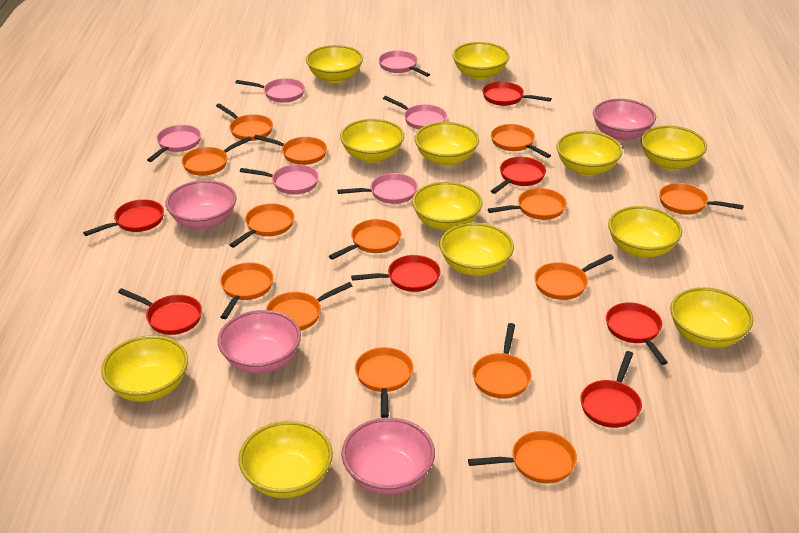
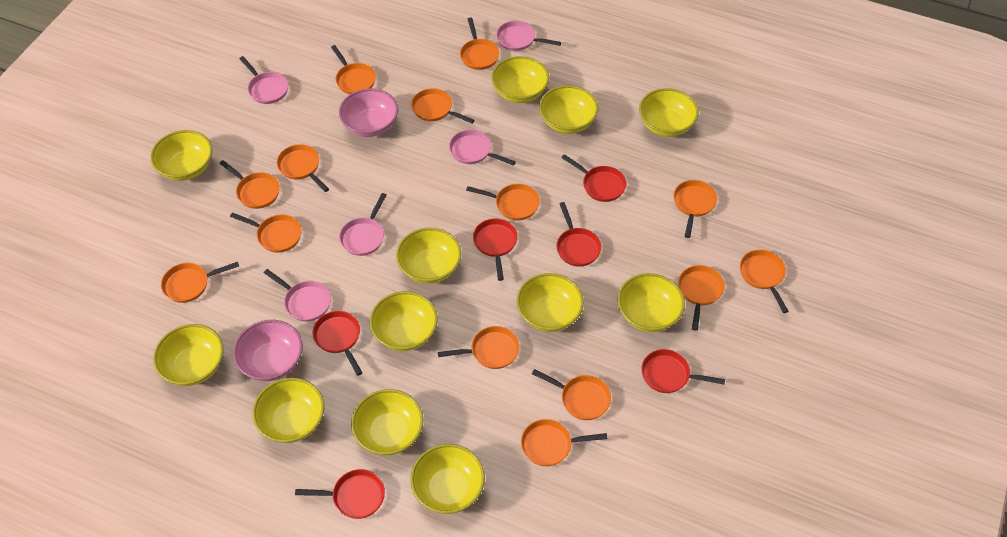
pink bowl: 4 -> 2
pink pan: 6 -> 5
red pan: 7 -> 6

